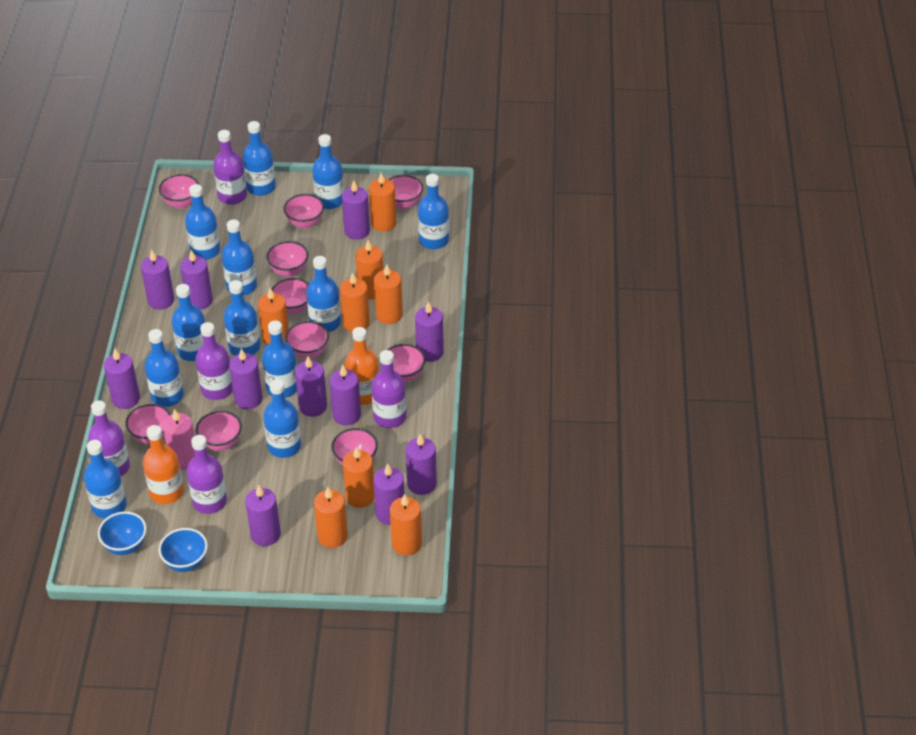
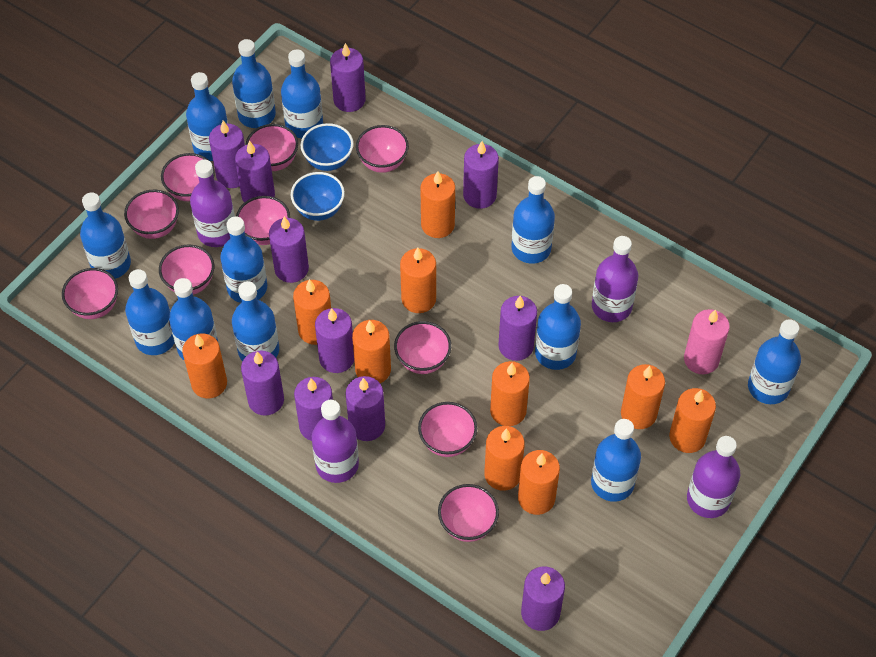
orange bottle: 2 -> 0
orange candle: 8 -> 10
purple bottle: 5 -> 4

